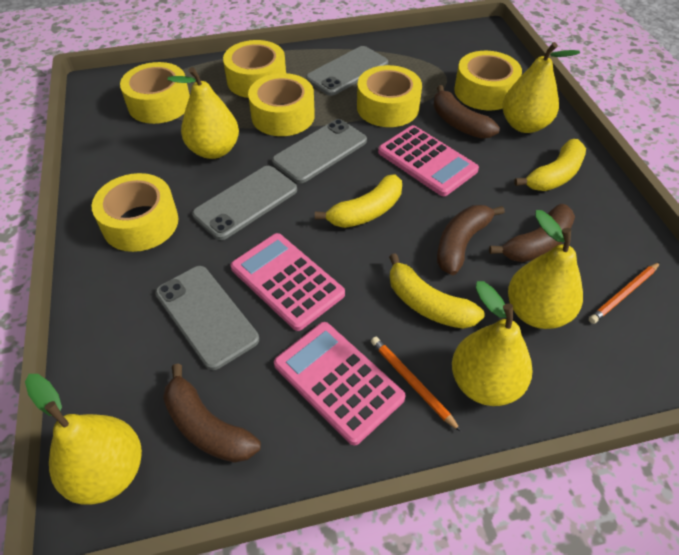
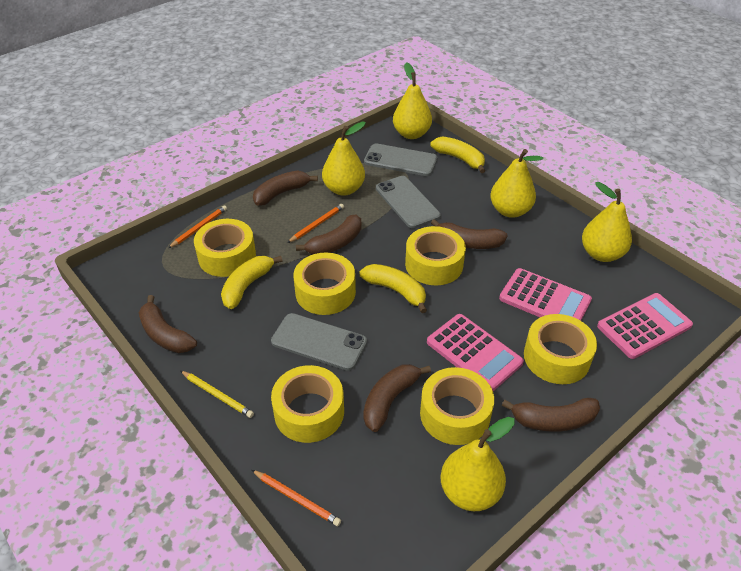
brown banana: 4 -> 6
grey phone: 4 -> 3
orange pencil: 2 -> 3
yellow pencil: 0 -> 1

